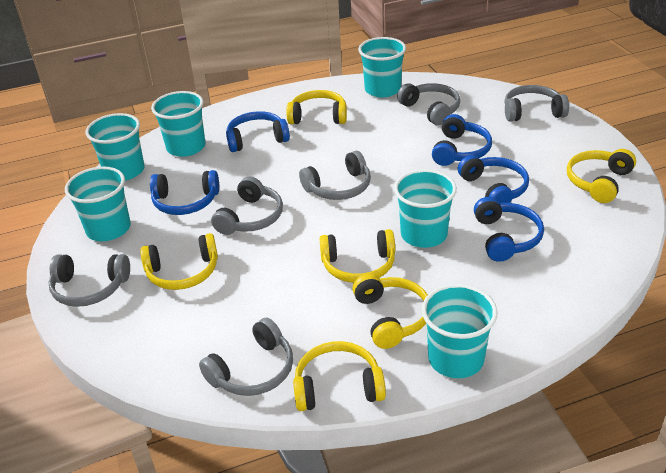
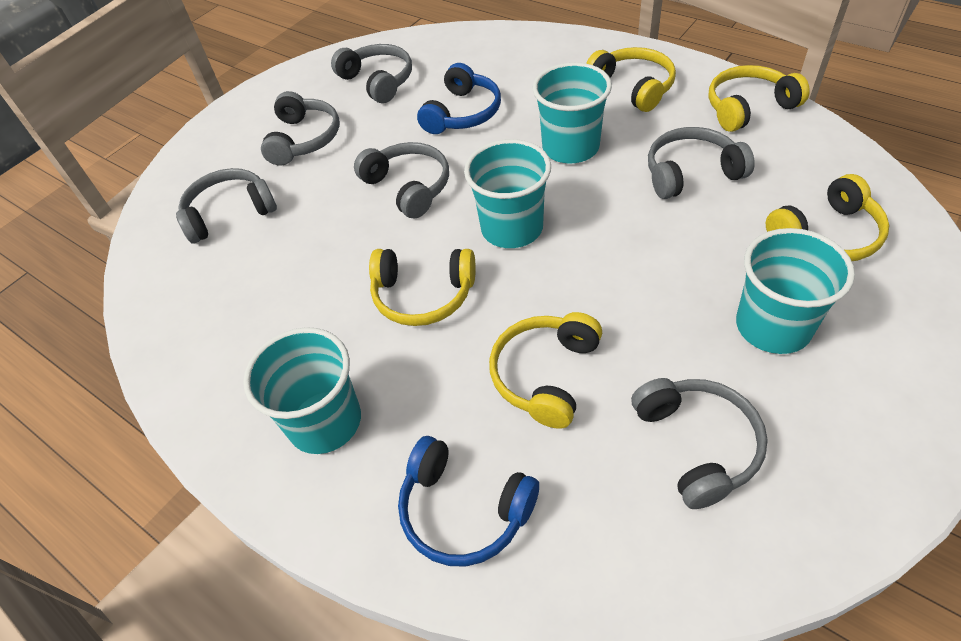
blue headphones: 5 -> 2
turquoise cup: 6 -> 4
yellow headphones: 6 -> 5

